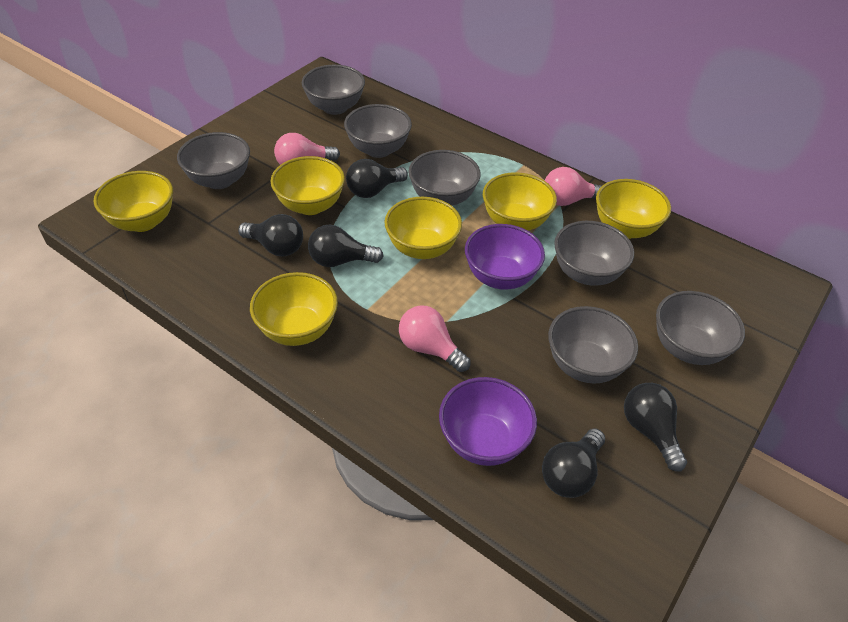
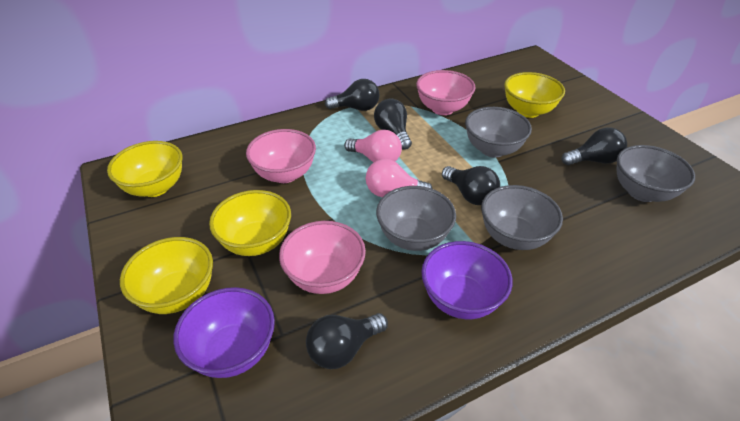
grey bowl: 7 -> 4
pink bowl: 0 -> 3
pink light bulb: 3 -> 2
yellow bowl: 6 -> 4

